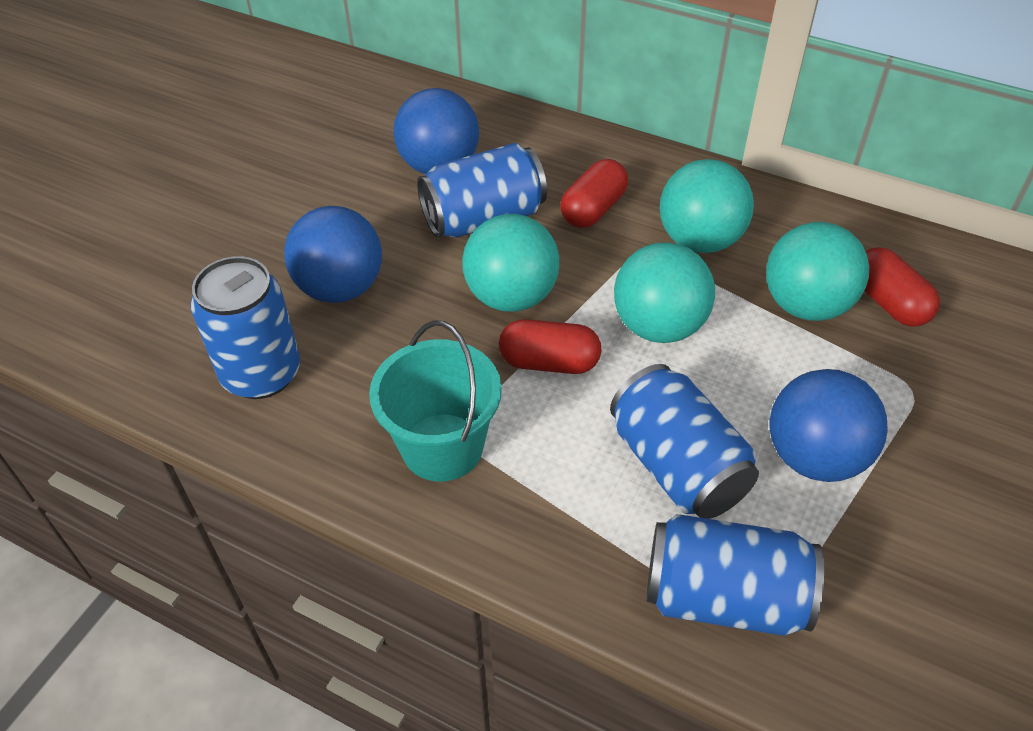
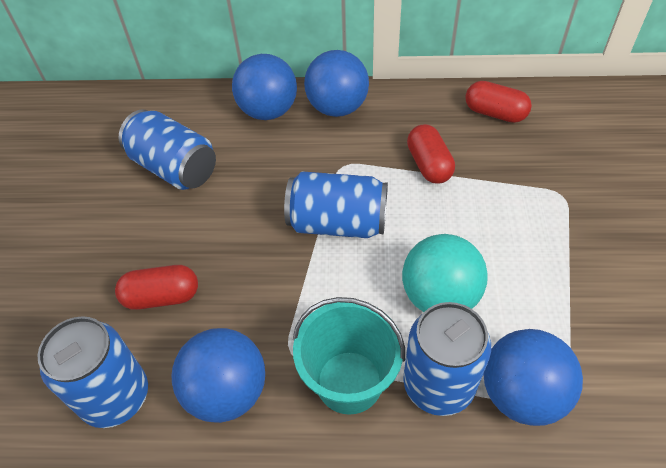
blue ball: 3 -> 4
turquoise ball: 4 -> 1

